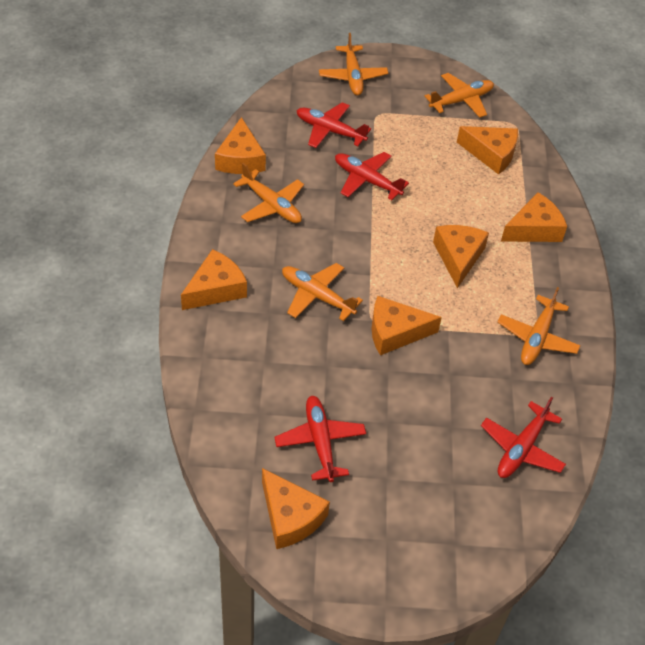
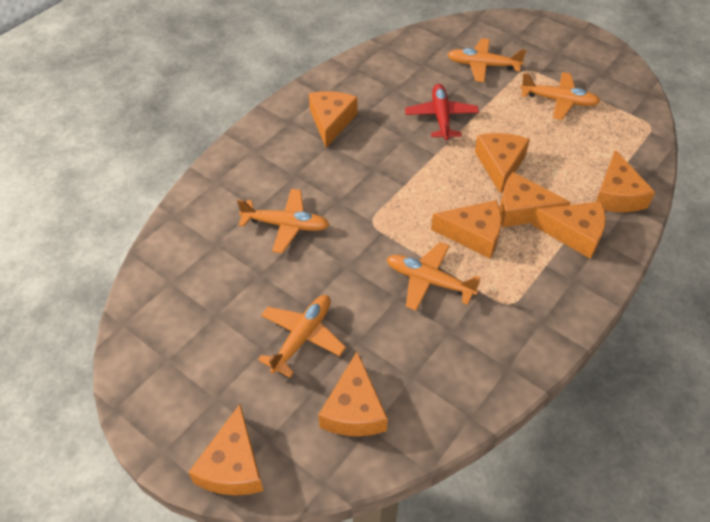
orange cheese: 7 -> 8
red plane: 4 -> 1

